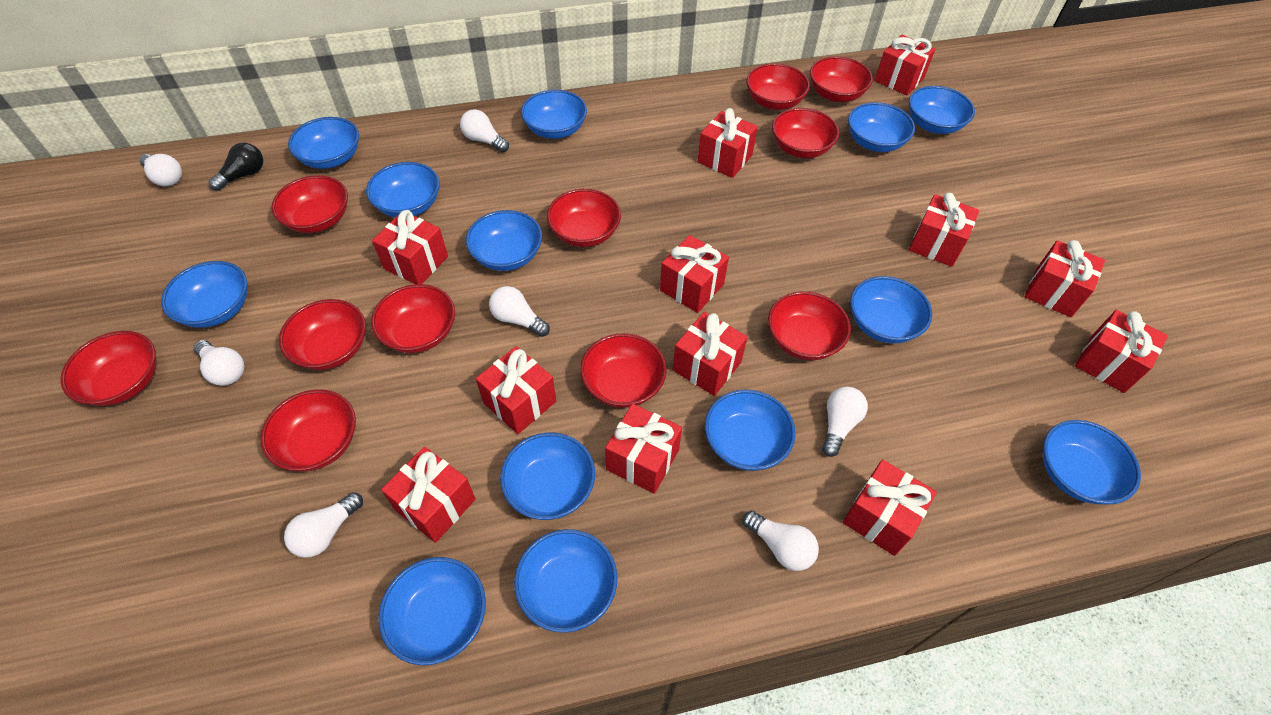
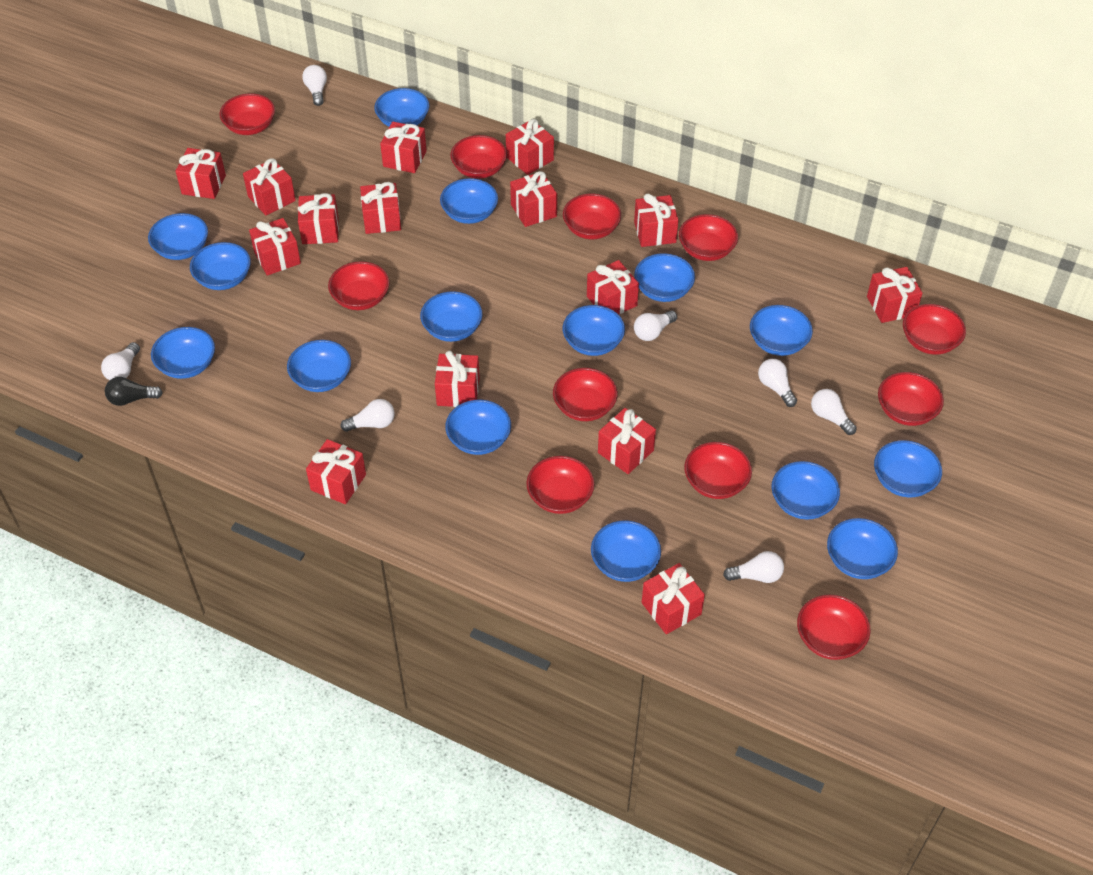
blue bowl: 13 -> 15
red gift: 12 -> 15

